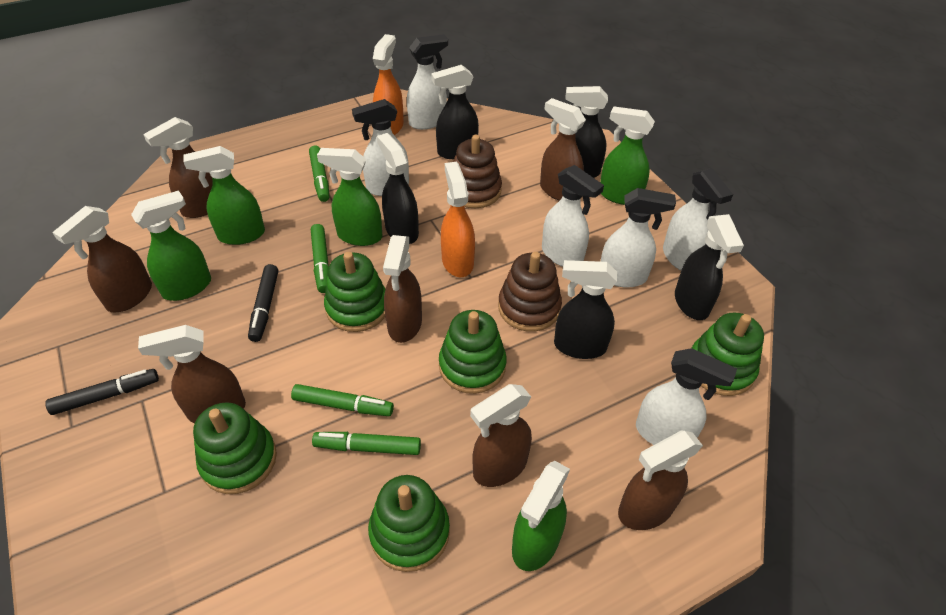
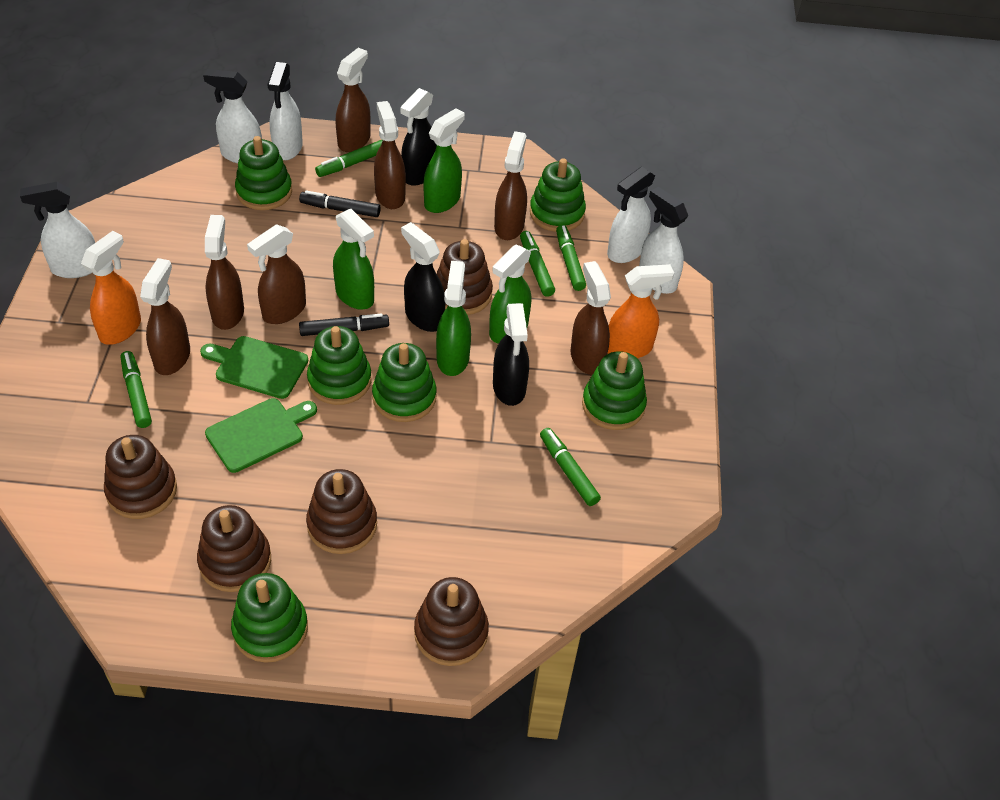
black spray bottle: 5 -> 3
brown stacking toy: 2 -> 5
green cutting board: 0 -> 2
green marker: 4 -> 5
green spray bottle: 5 -> 4
green stacking toy: 5 -> 6
white spray bottle: 6 -> 5

